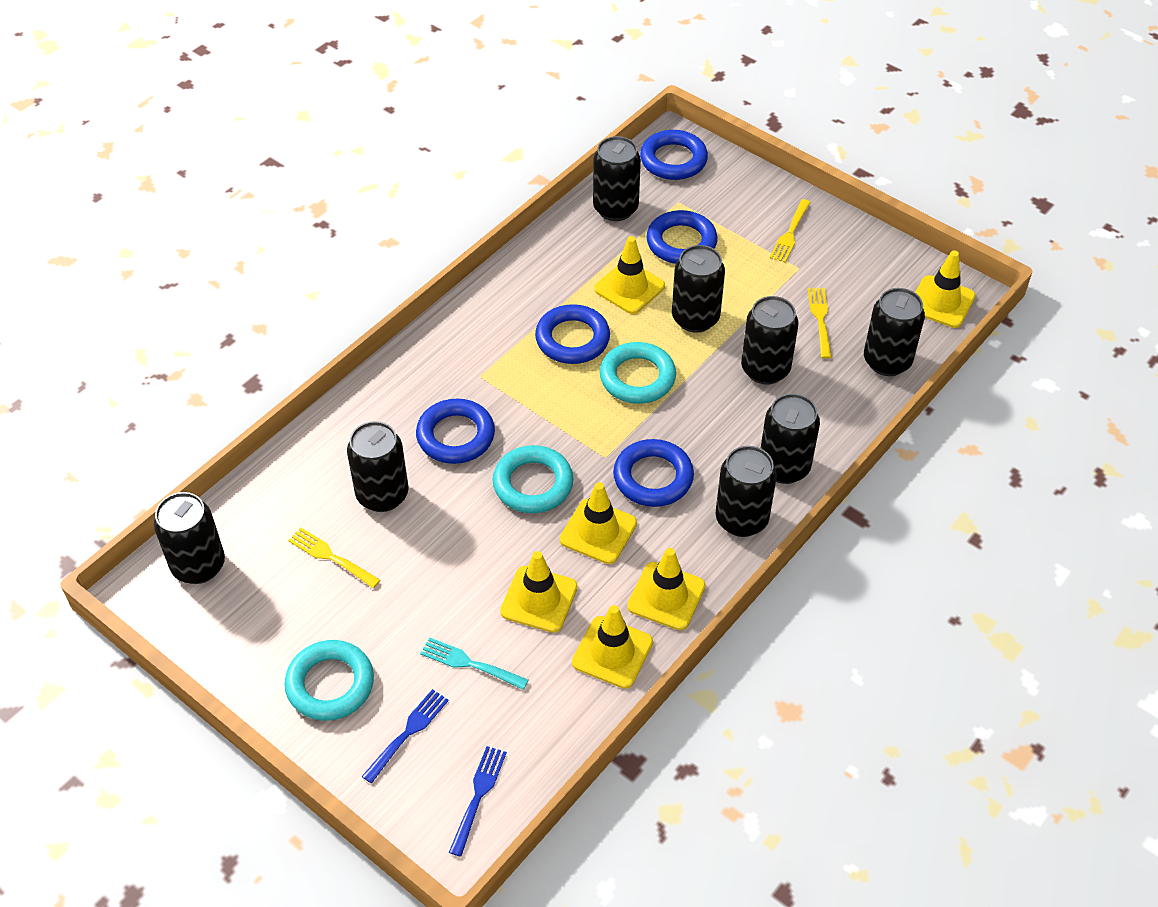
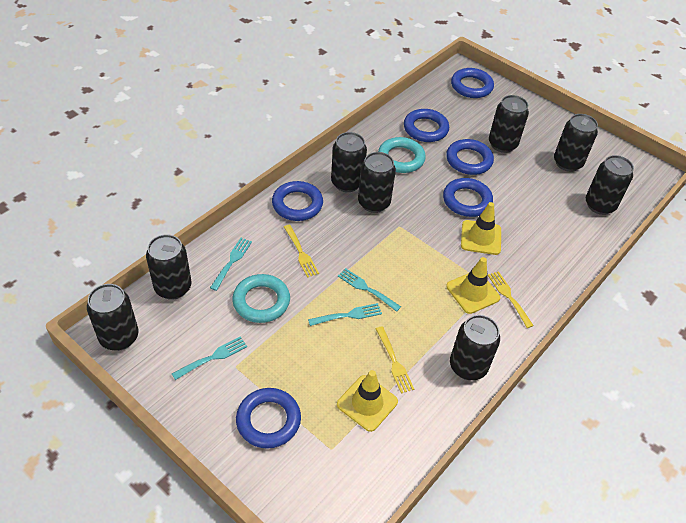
blue fork: 2 -> 0
blue ring: 5 -> 6
turquoise fork: 1 -> 4
turquoise ring: 3 -> 2
yellow traffic cone: 6 -> 3

